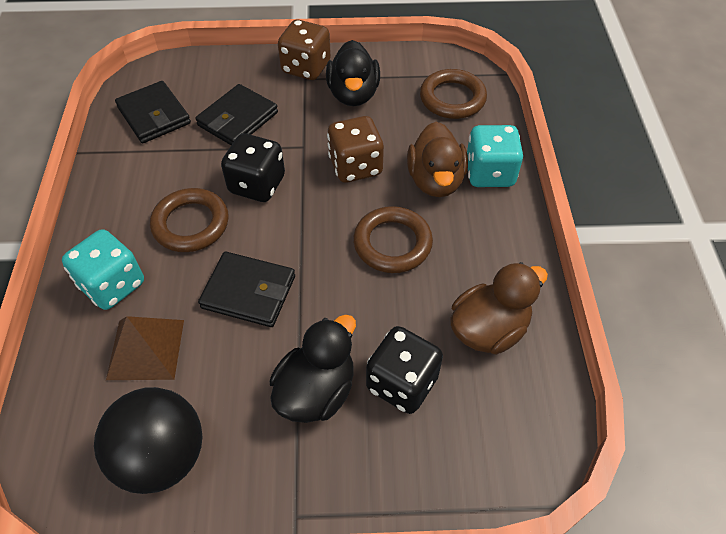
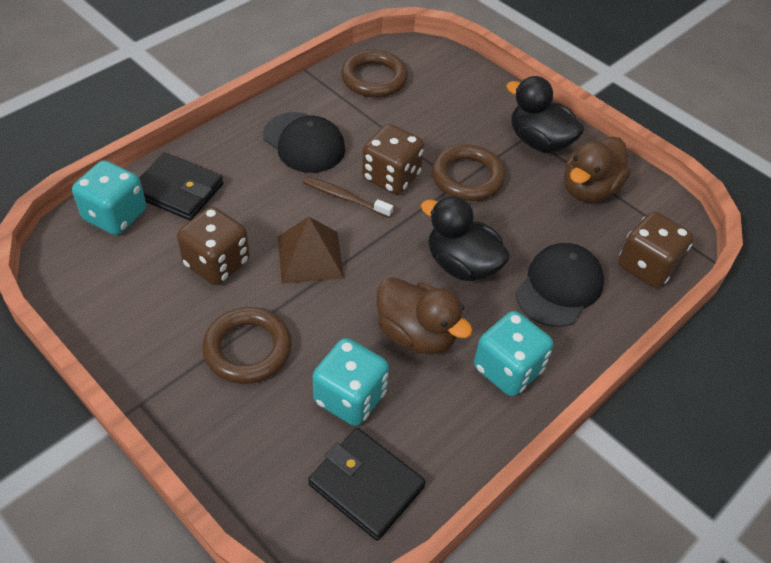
black ball: 1 -> 0
black cap: 0 -> 2
black dice: 2 -> 0
black wallet: 3 -> 2
brown dice: 2 -> 3
brown toothbrush: 0 -> 1
turquoise dice: 2 -> 3

